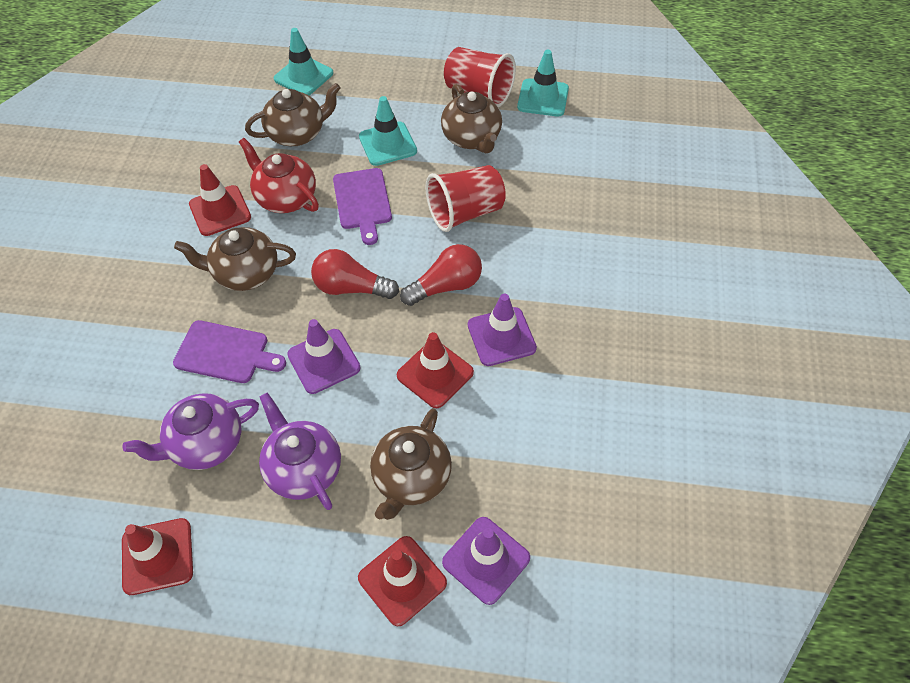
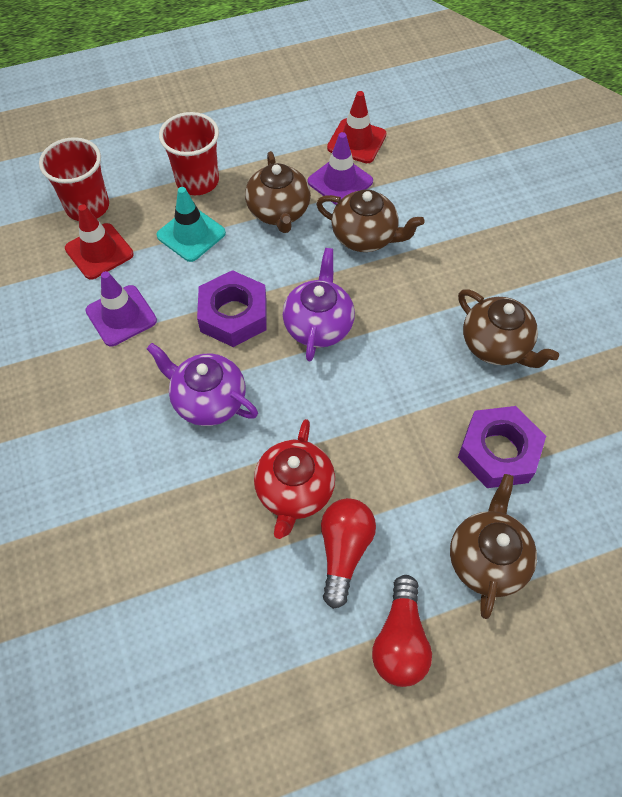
purple cutting board: 2 -> 0
purple nut: 0 -> 2
purple traffic cone: 3 -> 2
red traffic cone: 4 -> 2
turquoise traffic cone: 3 -> 1

